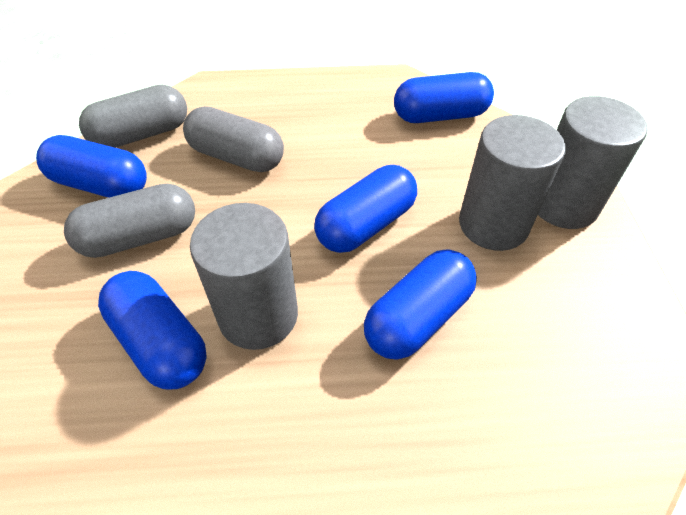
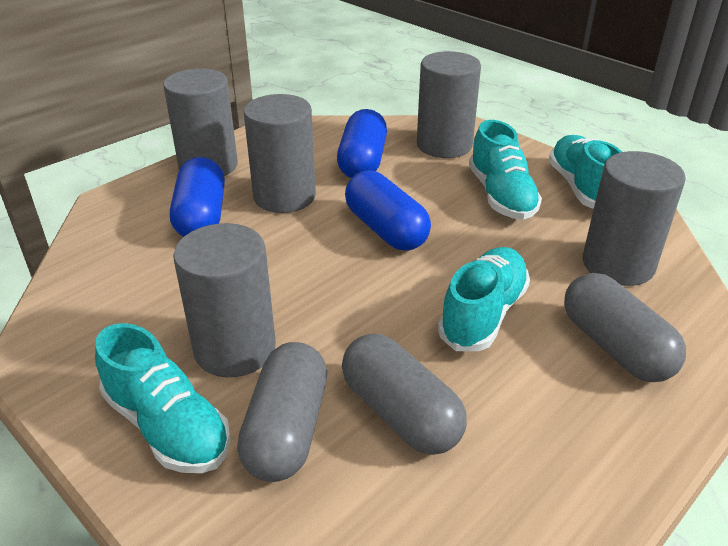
blue capsule: 5 -> 3
grey cylinder: 3 -> 5
turquoise shoe: 0 -> 4

